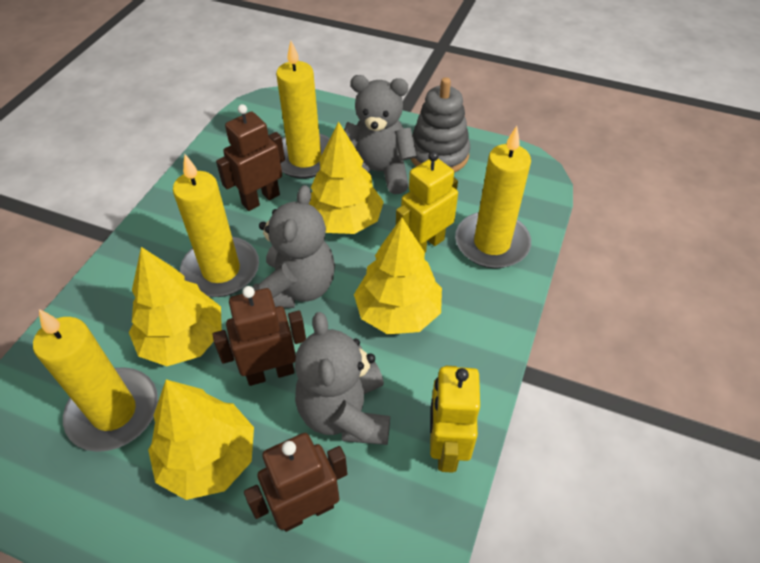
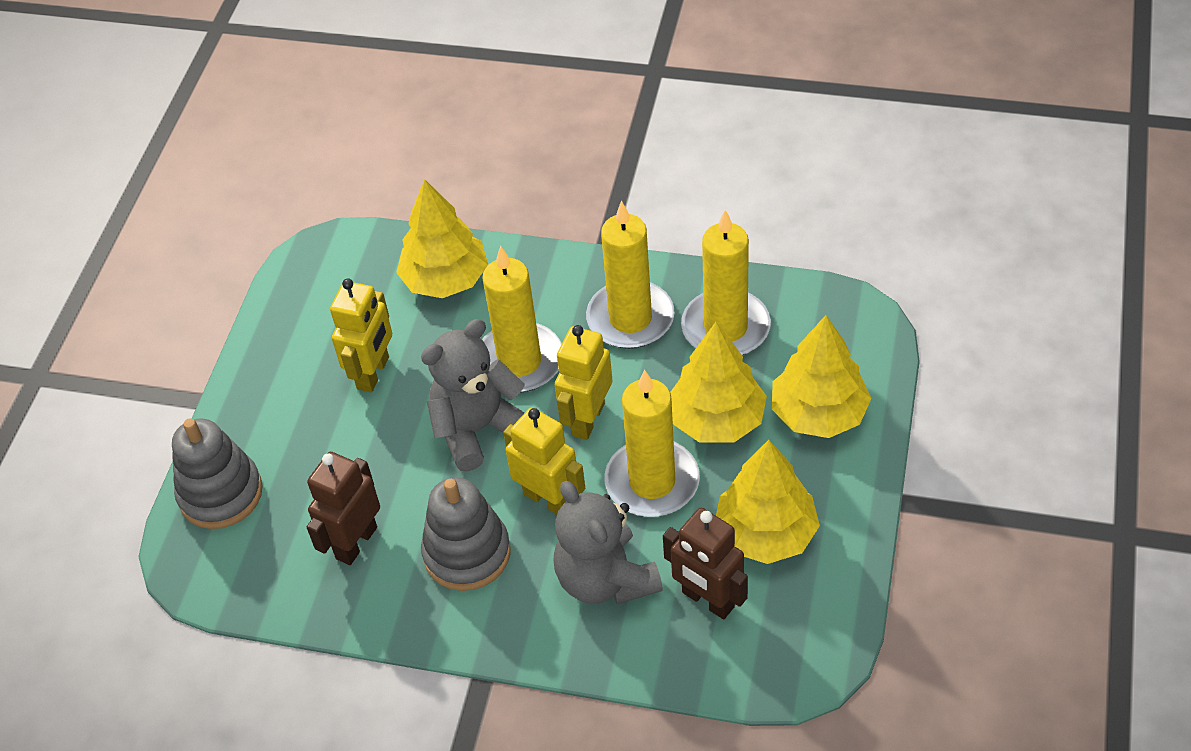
brown robot: 3 -> 2
grey stacking toy: 1 -> 2
grey teddy bear: 3 -> 2
yellow robot: 2 -> 3

